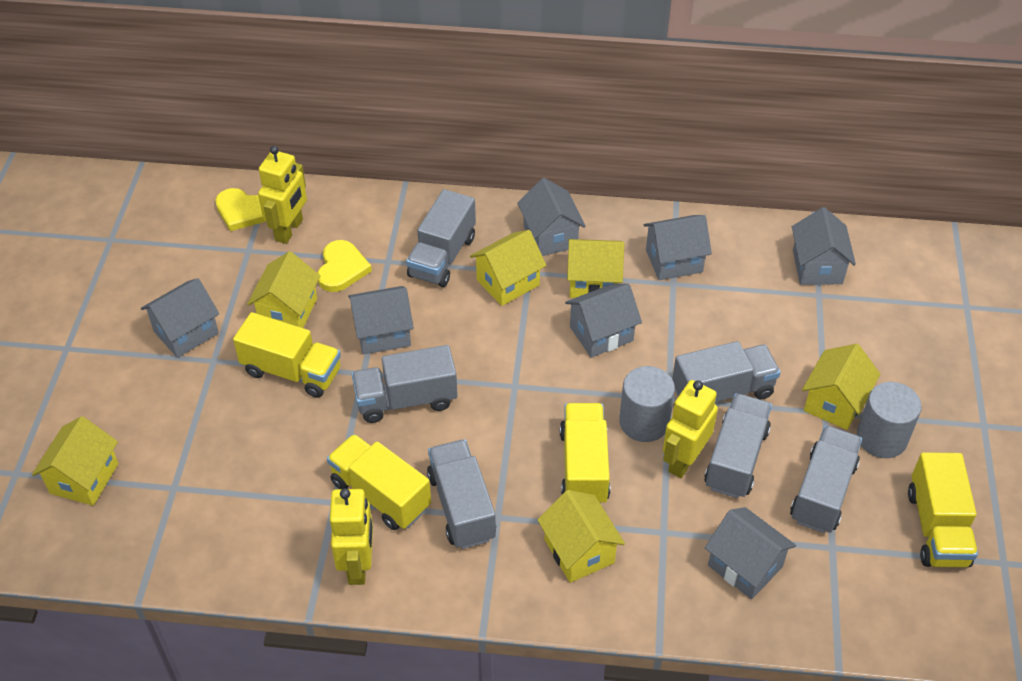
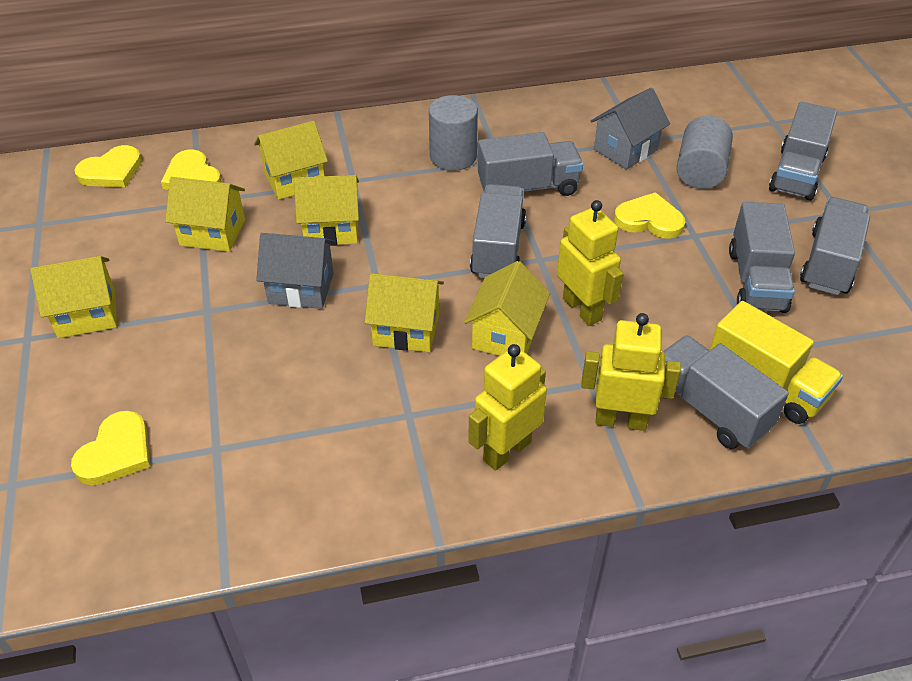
grey house: 7 -> 2
yellow heart: 2 -> 4
yellow truck: 4 -> 1

